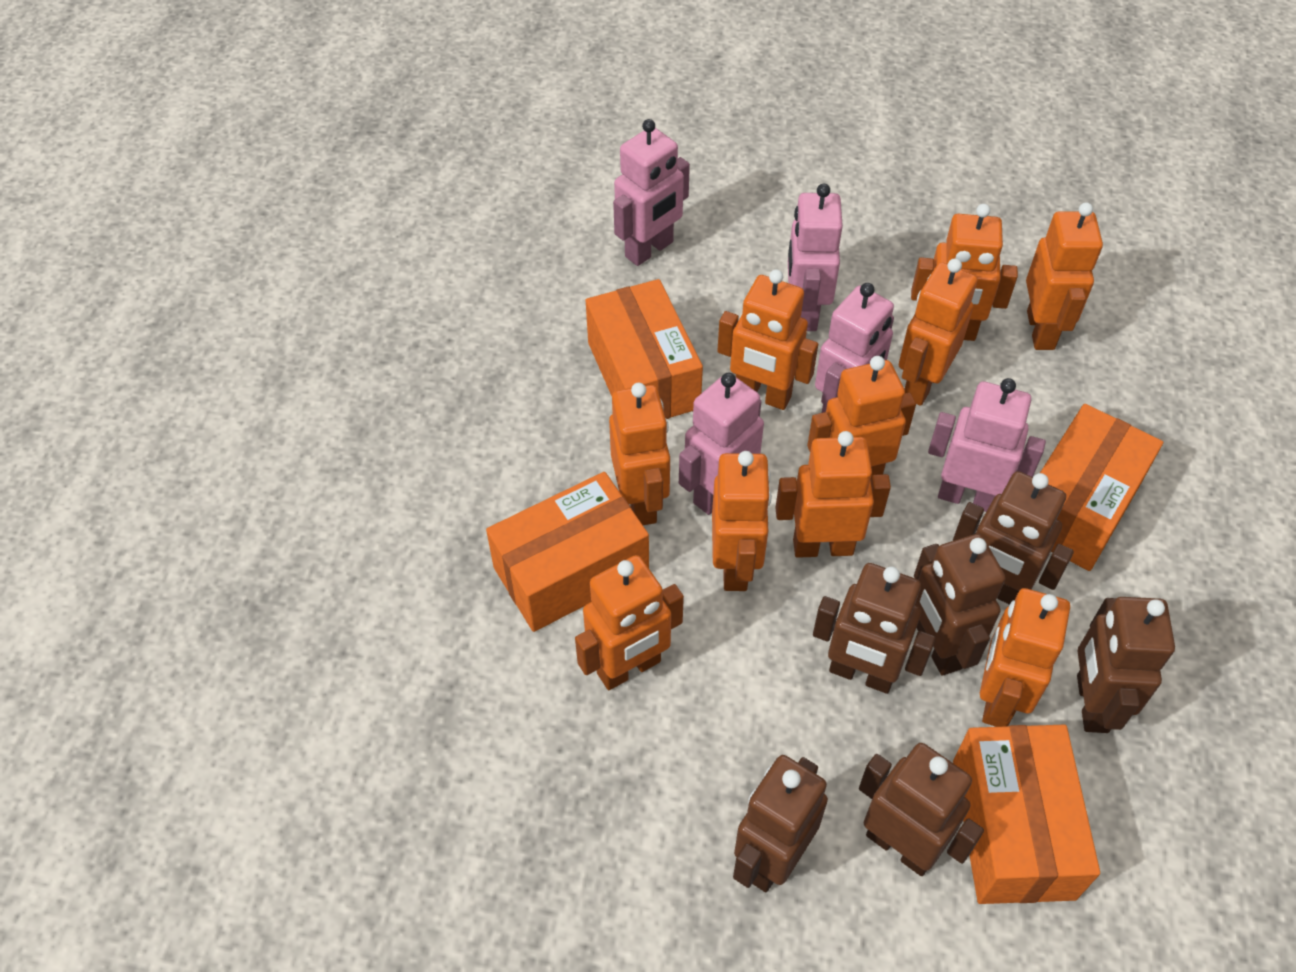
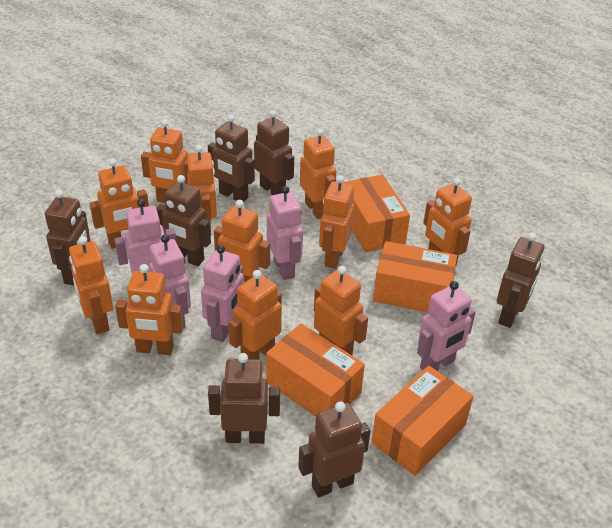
brown robot: 6 -> 7
orange robot: 10 -> 11

